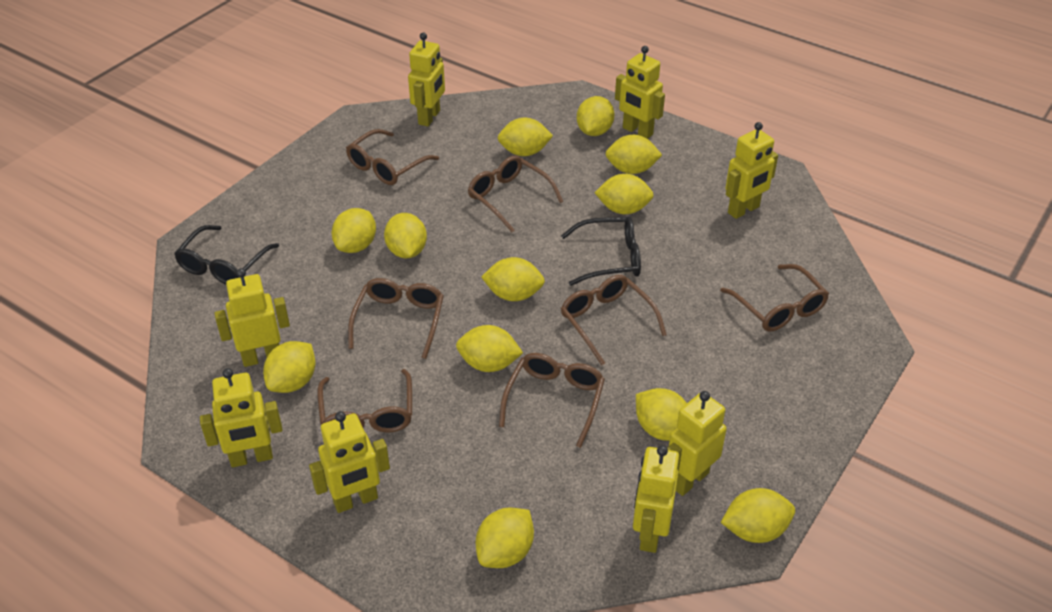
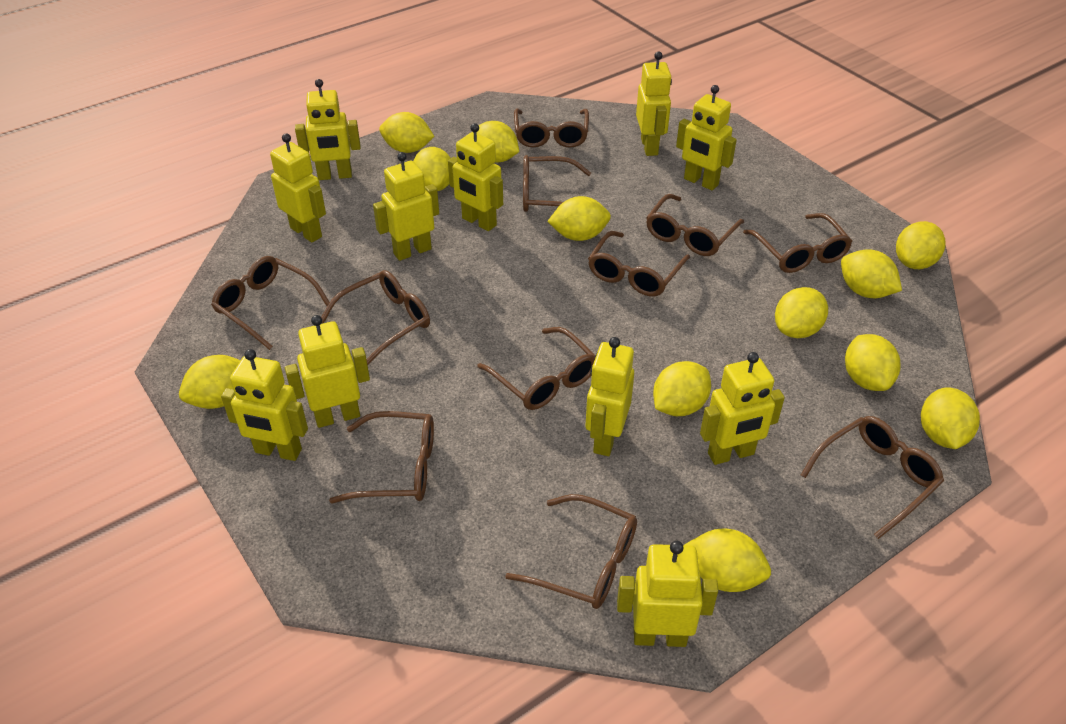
black glasses: 2 -> 0
brown glasses: 7 -> 11
yellow robot: 8 -> 11

